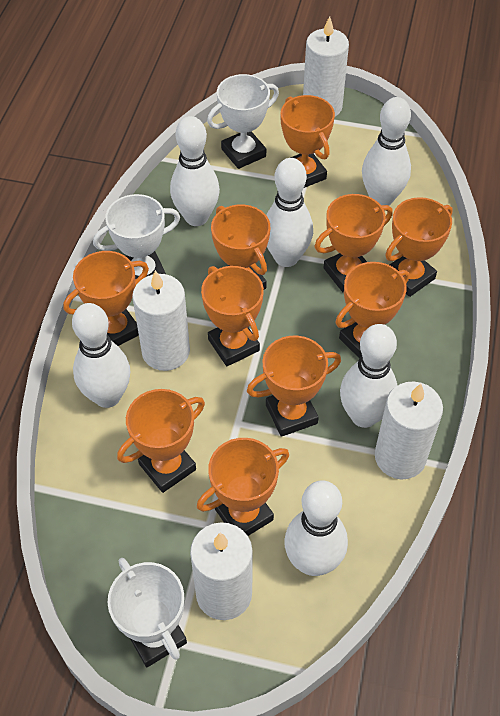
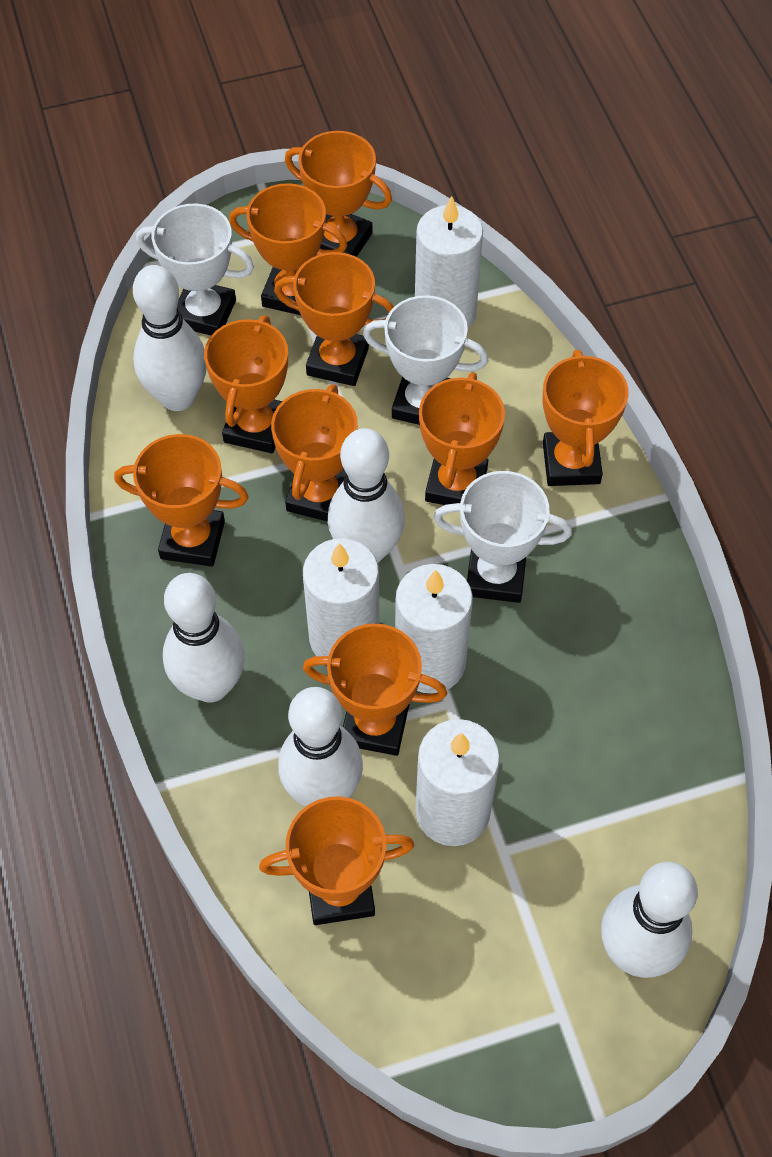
white bowling pin: 6 -> 5

